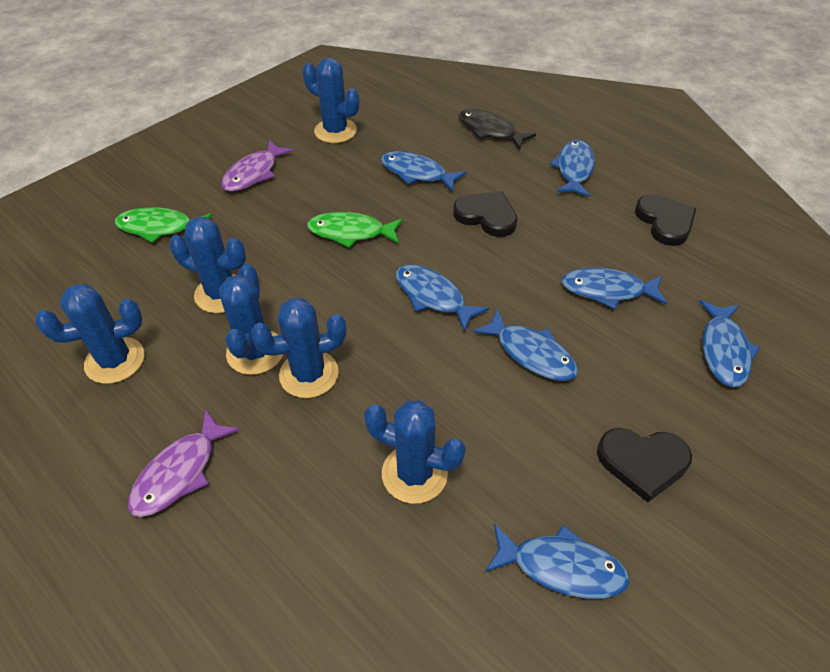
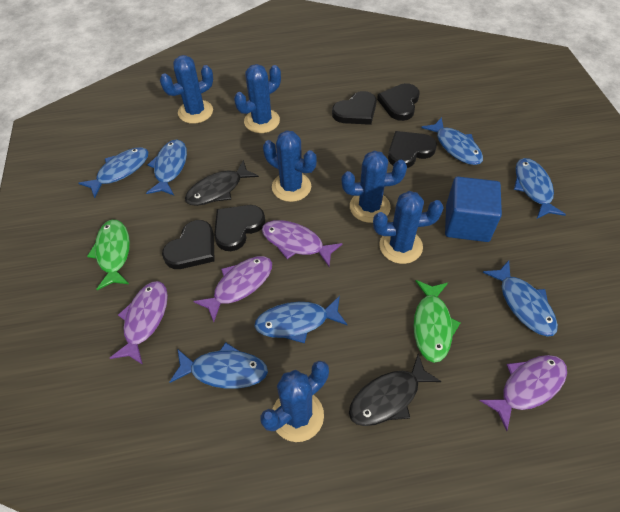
black fish: 1 -> 2
black heart: 3 -> 5
blue cube: 0 -> 1
purple fish: 2 -> 4

